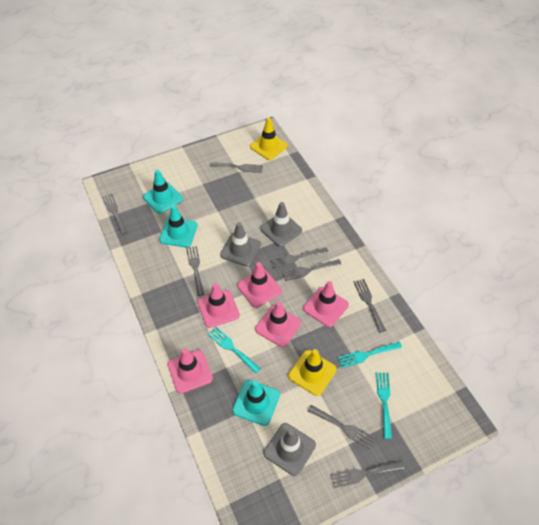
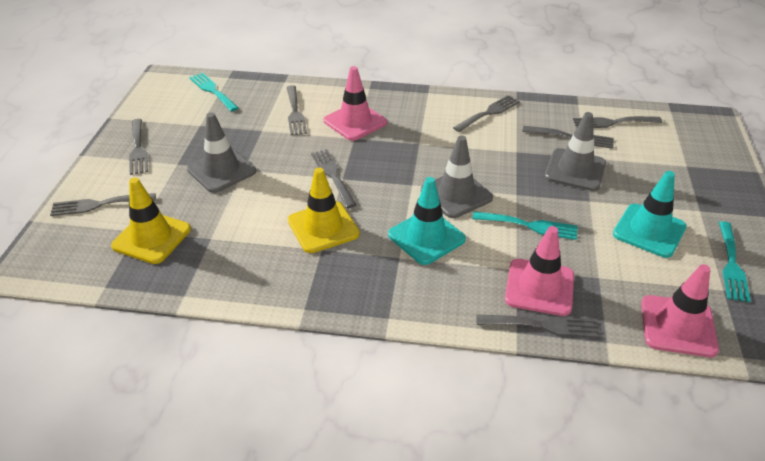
pink traffic cone: 5 -> 3
turquoise traffic cone: 3 -> 2

